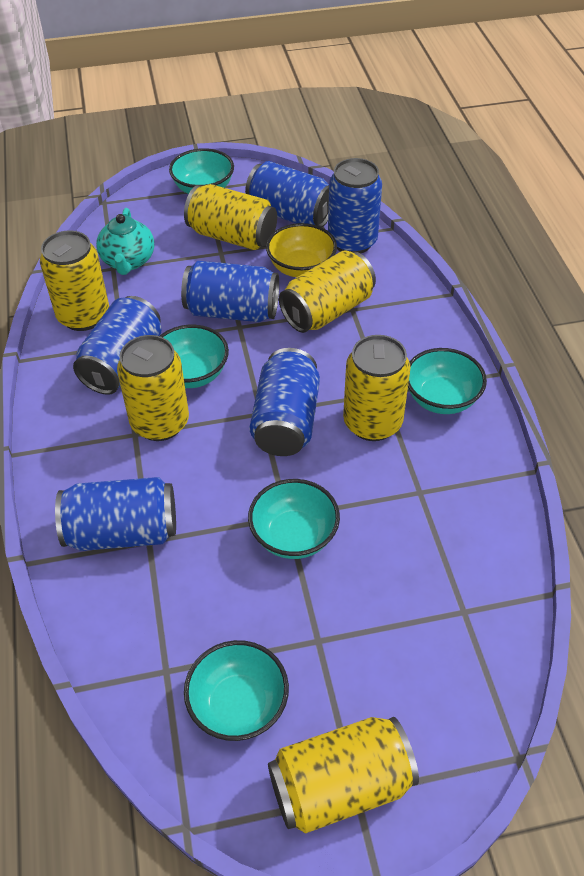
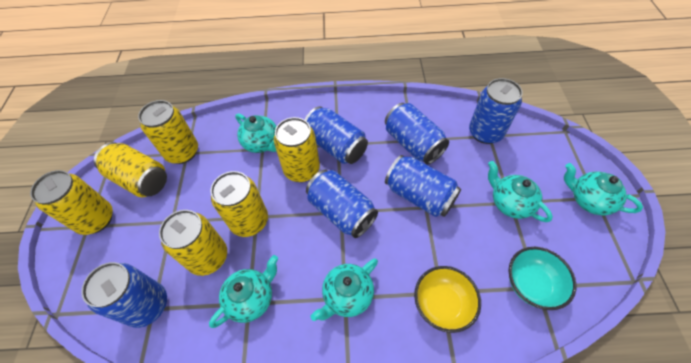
turquoise bowl: 5 -> 1
turquoise teapot: 1 -> 5

